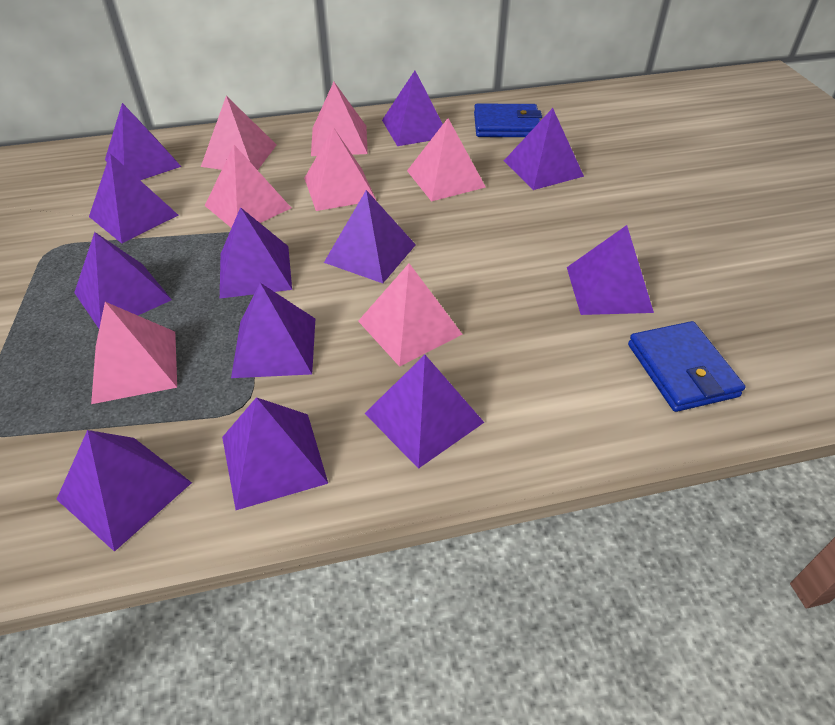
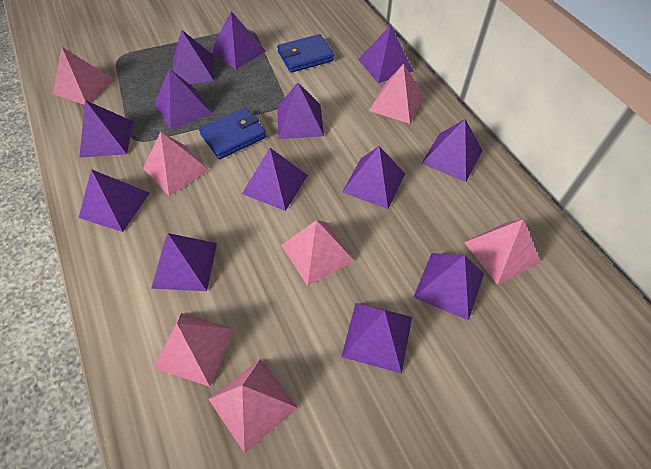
purple pyramid: 12 -> 13

